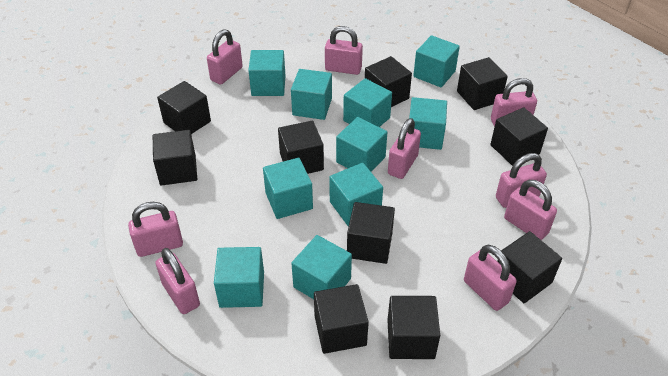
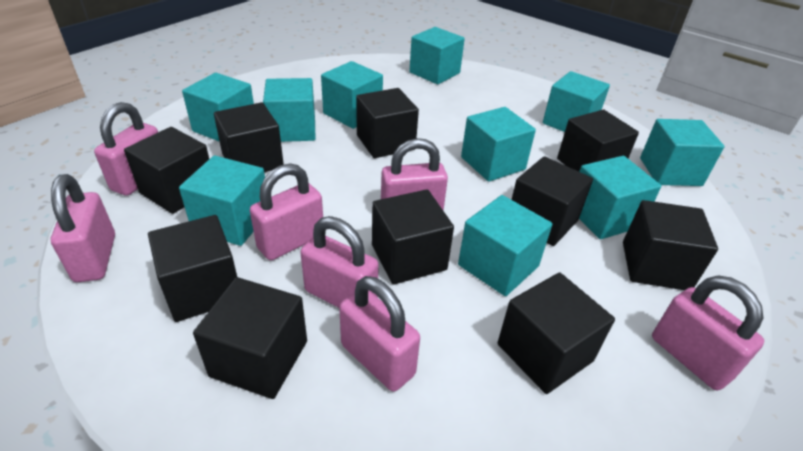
pink padlock: 9 -> 7

